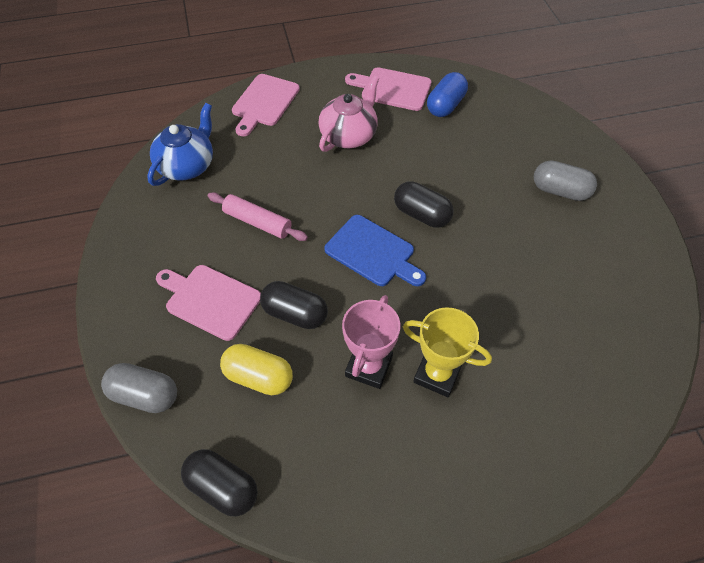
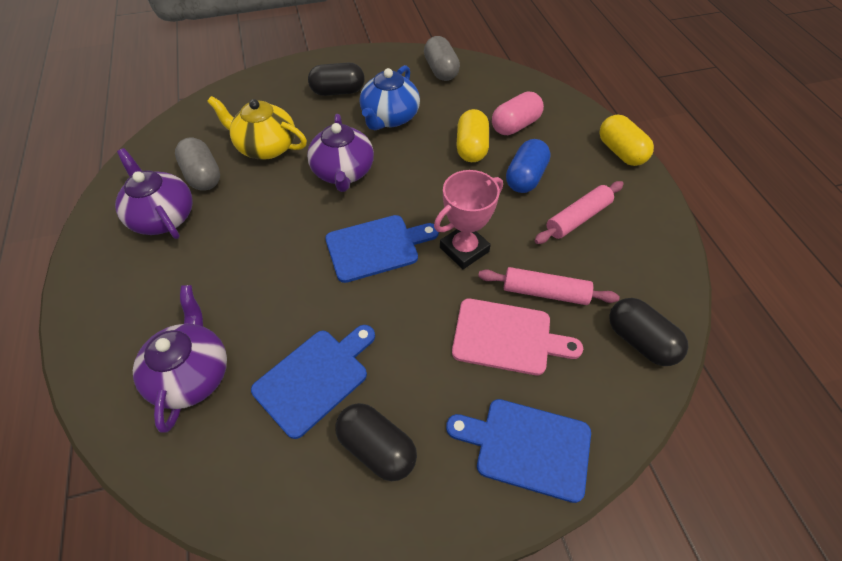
blue cutting board: 1 -> 3
pink capsule: 0 -> 1
pink cutting board: 3 -> 1
pink rolling pin: 1 -> 2
pink teapot: 1 -> 0
purple teapot: 0 -> 3
yellow capsule: 1 -> 2
yellow teapot: 0 -> 1
yellow trophy: 1 -> 0

